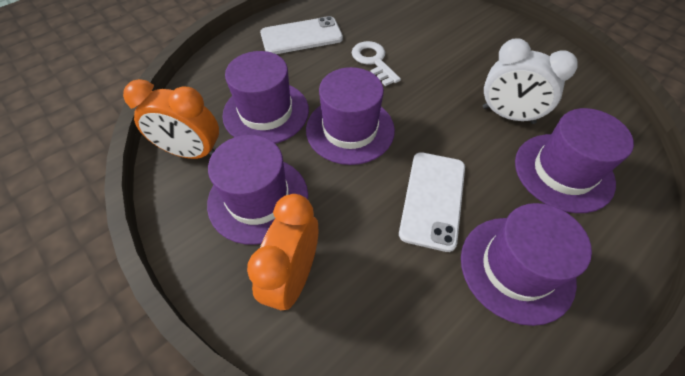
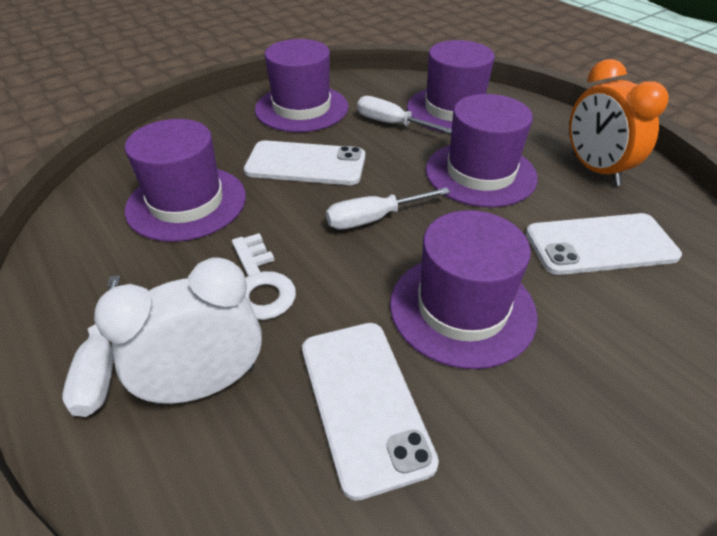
orange clock: 2 -> 1
white phone: 2 -> 3
white screwdriver: 0 -> 3

